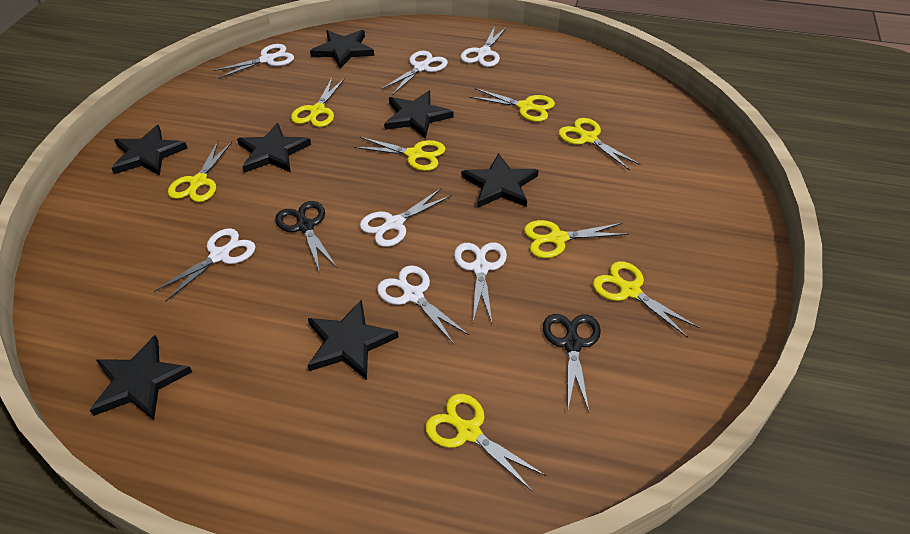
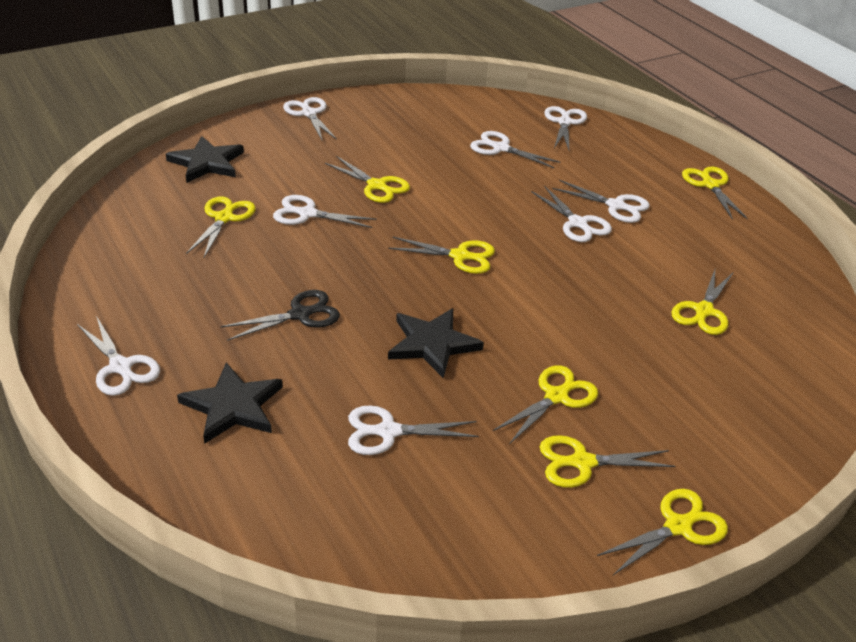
black scissors: 2 -> 1
black star: 7 -> 3
white scissors: 7 -> 8

